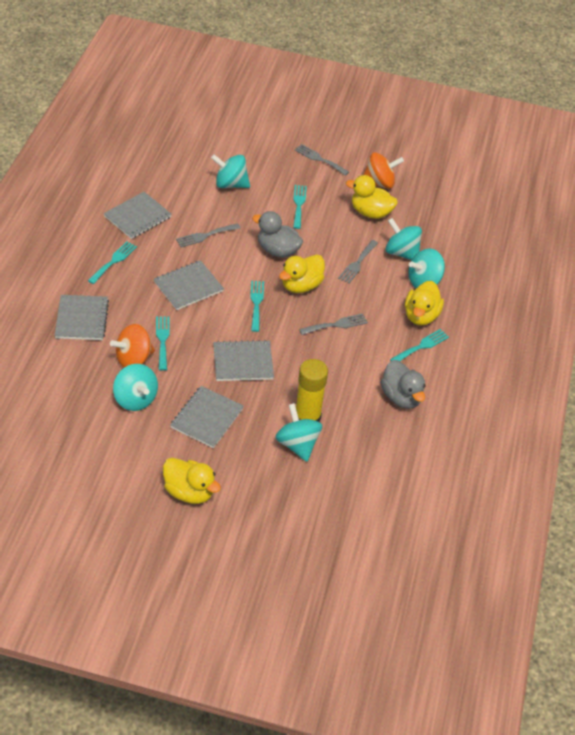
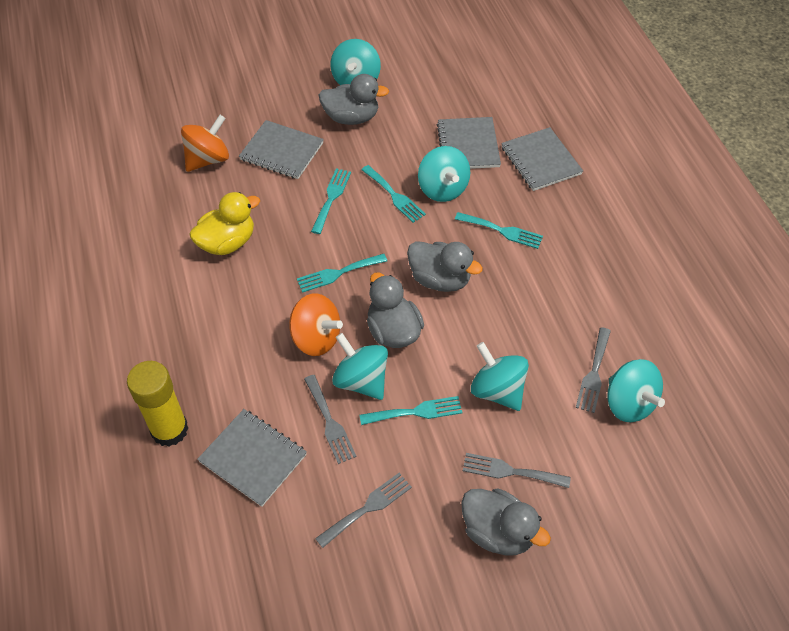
grey duck: 2 -> 4
grey notebook: 5 -> 4
yellow duck: 4 -> 1

